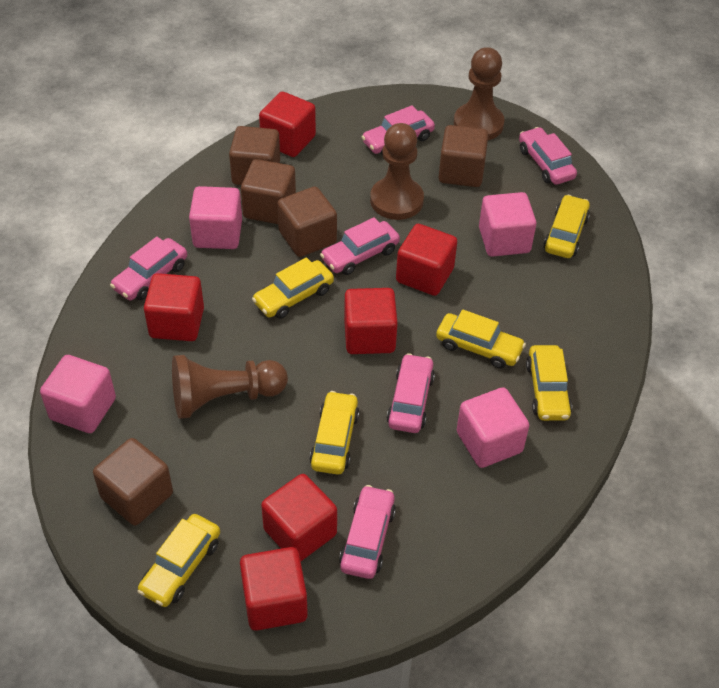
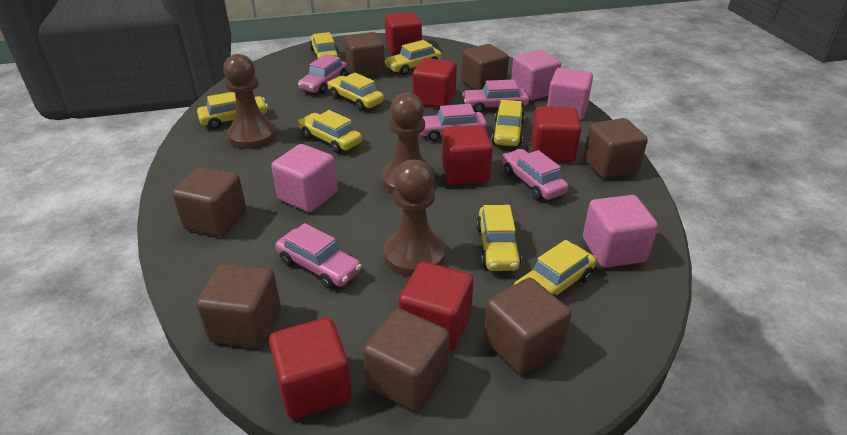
brown cube: 5 -> 7
pink car: 6 -> 5
yellow car: 6 -> 8

